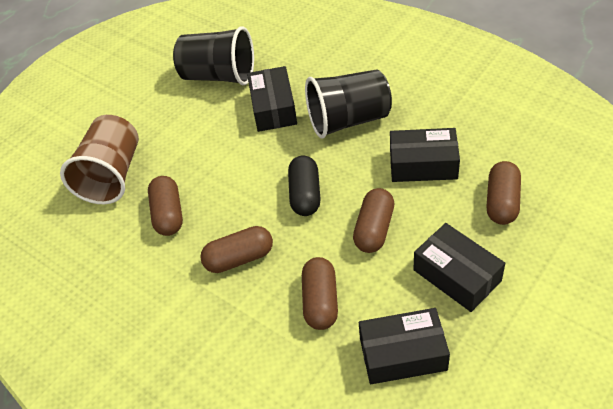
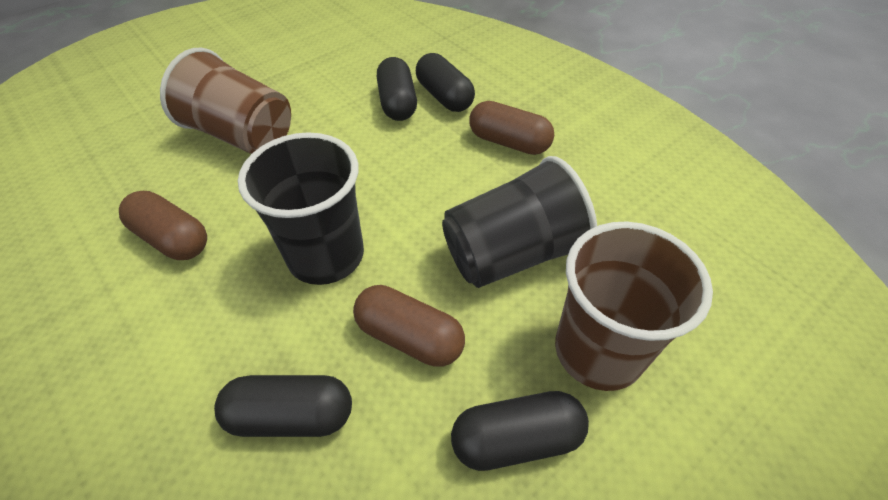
black box: 4 -> 0
black capsule: 1 -> 4
brown capsule: 5 -> 3
brown cup: 1 -> 2

